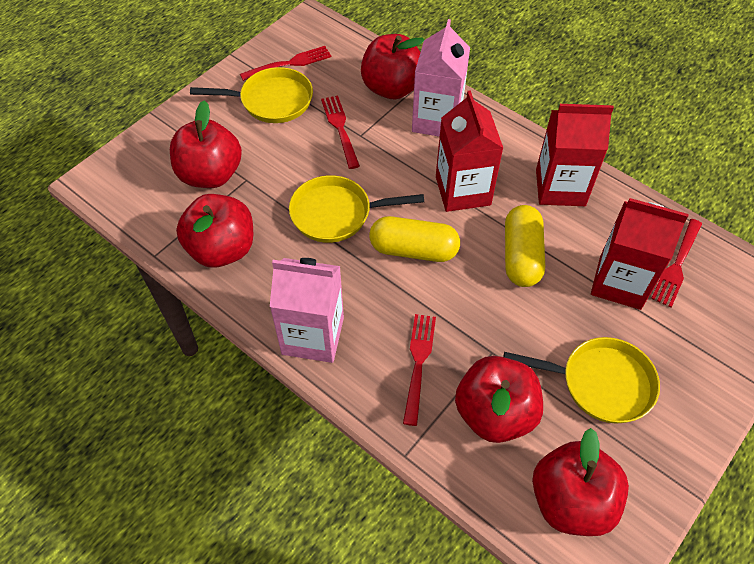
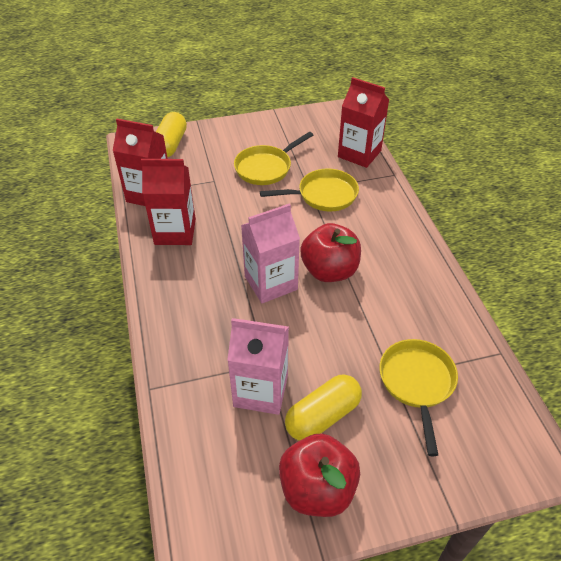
red apple: 5 -> 2
red fork: 4 -> 0

